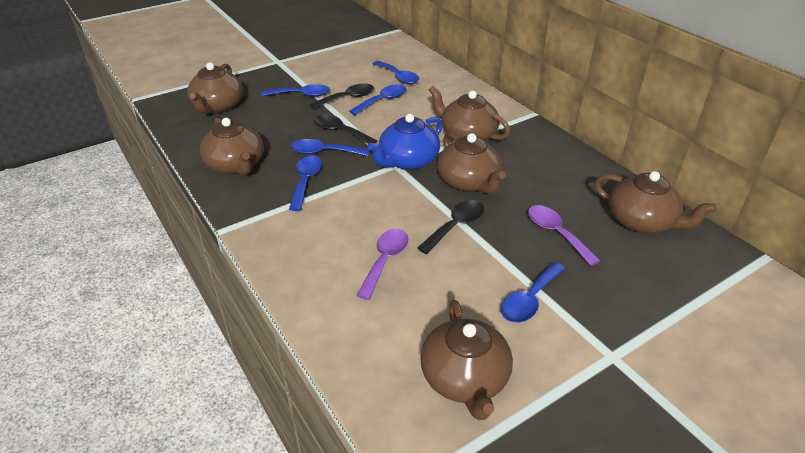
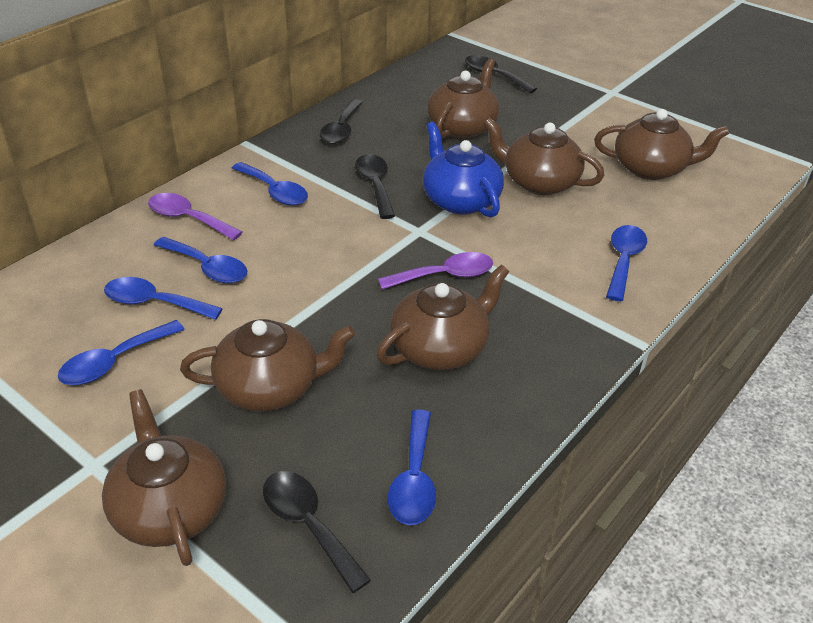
black spoon: 3 -> 4

